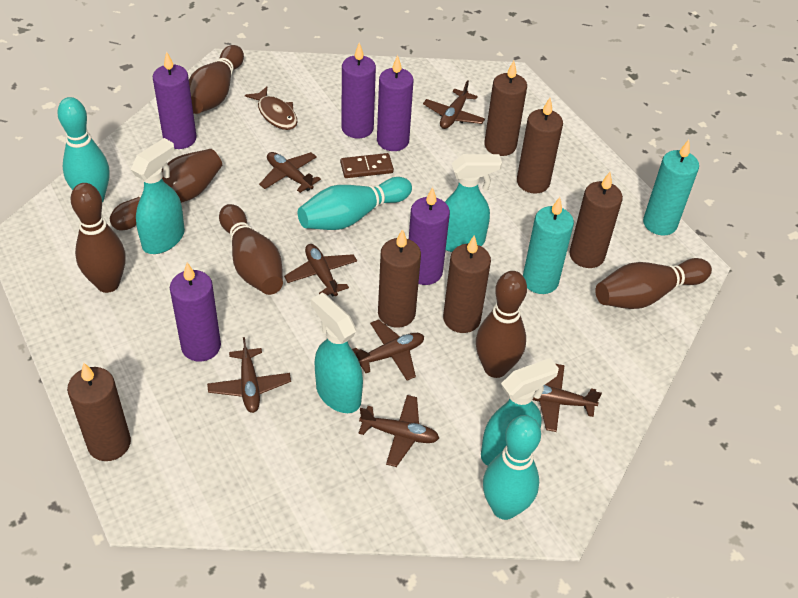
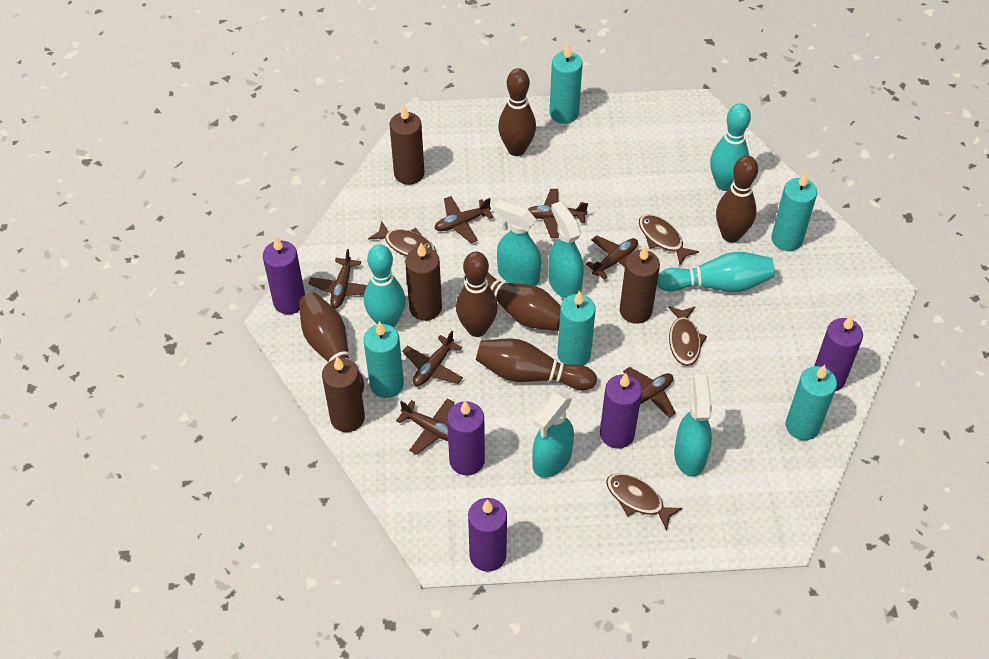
brown candle: 6 -> 4
brown domino: 1 -> 0
brown fish: 1 -> 4
turquoise candle: 2 -> 5

